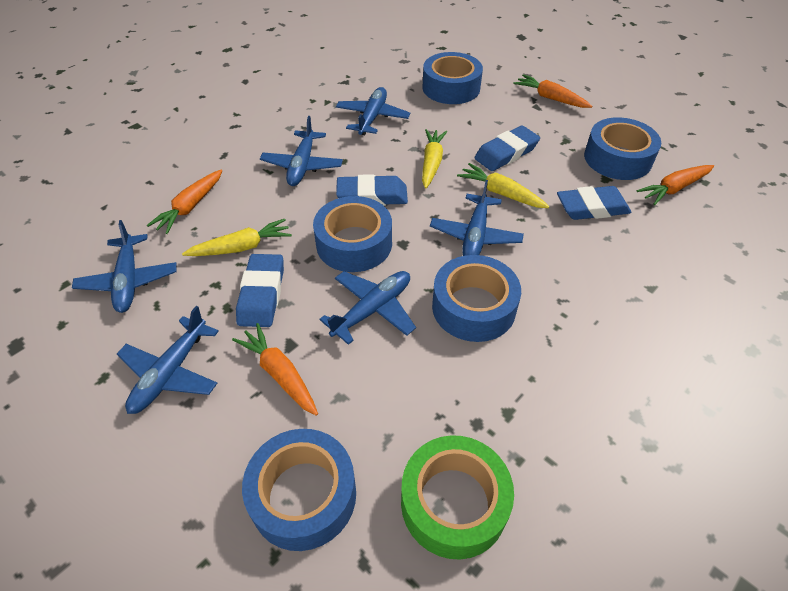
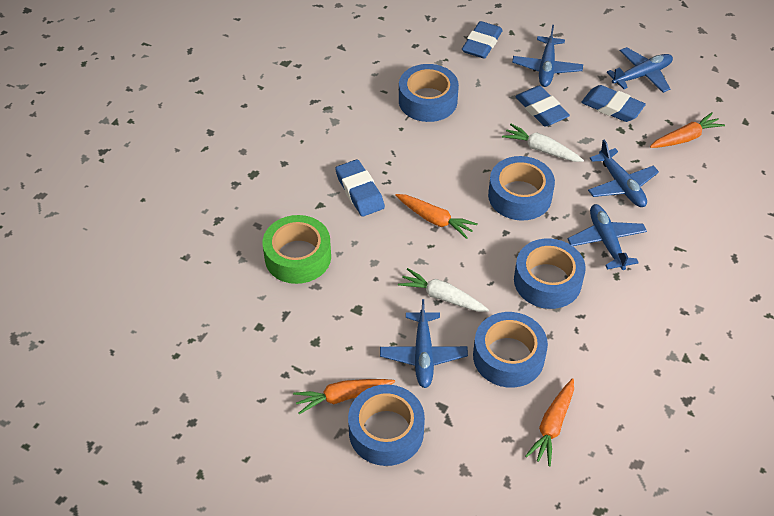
blue plane: 6 -> 5
white carrot: 0 -> 2
yellow carrot: 3 -> 0

